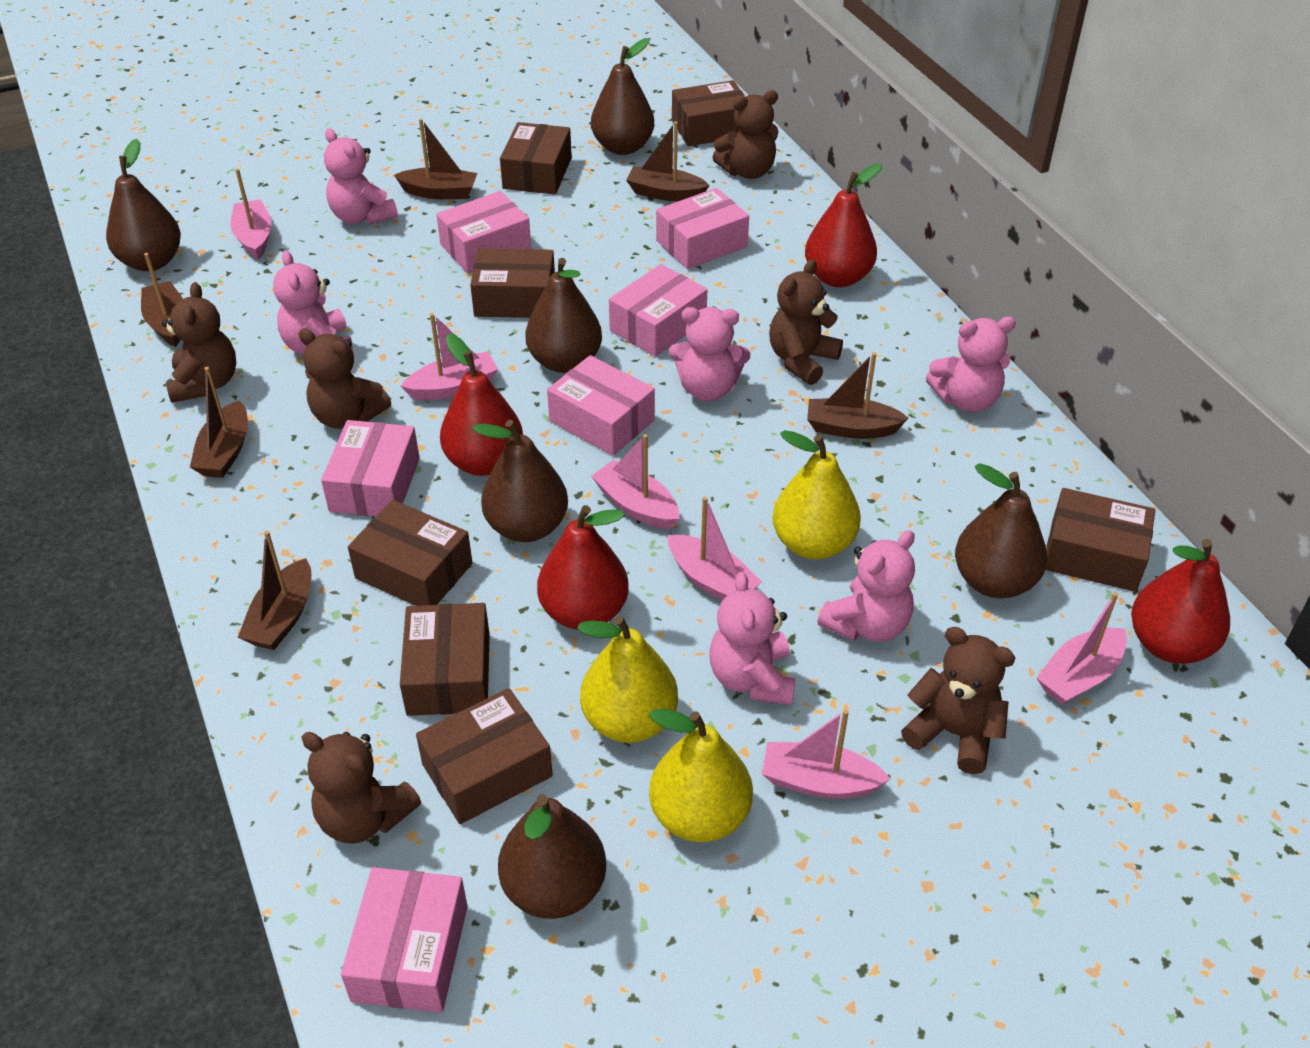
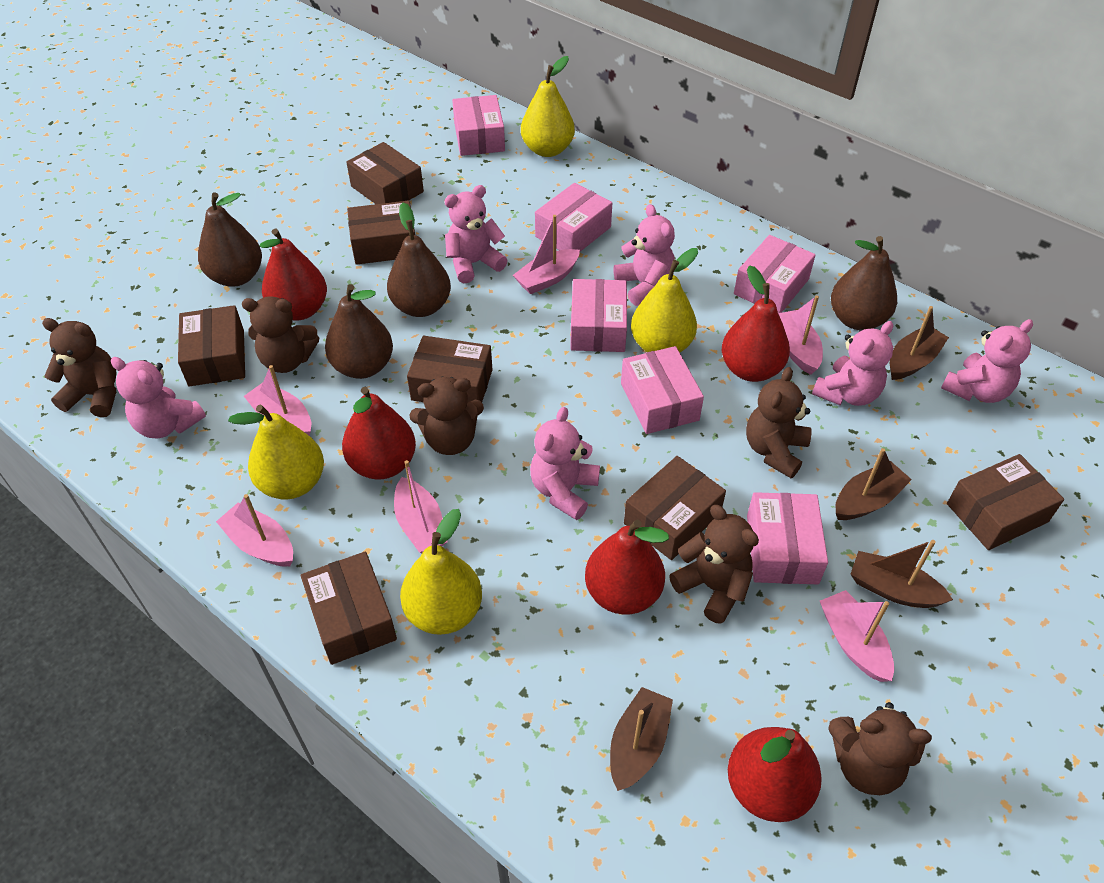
brown boat: 6 -> 4
brown pear: 6 -> 4
red pear: 4 -> 5
yellow pear: 3 -> 4

